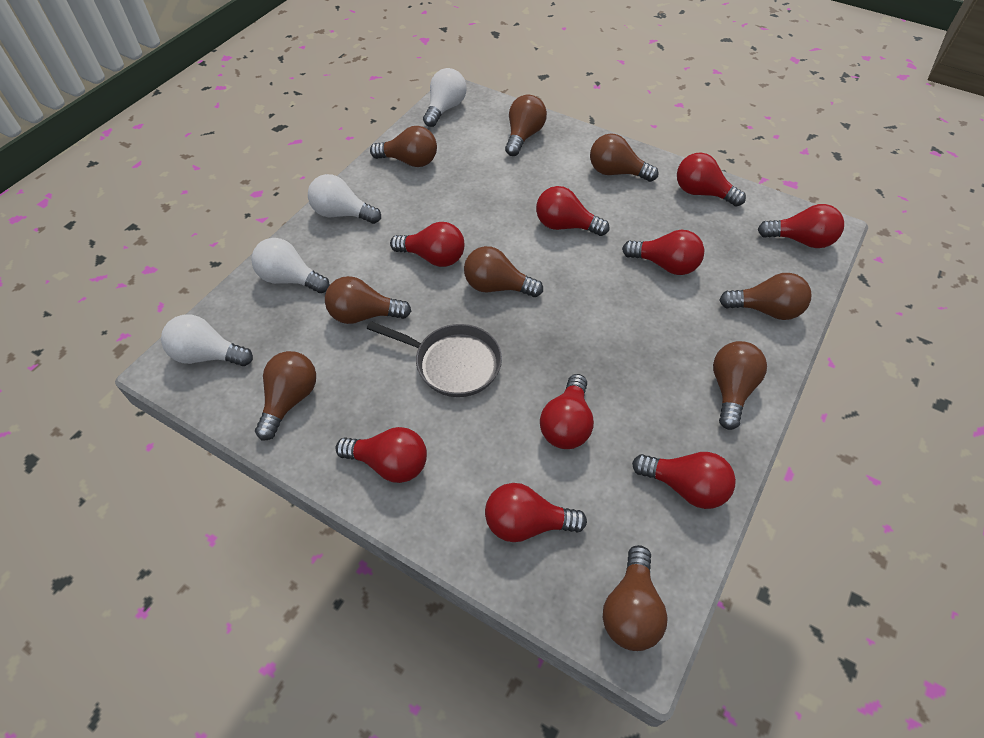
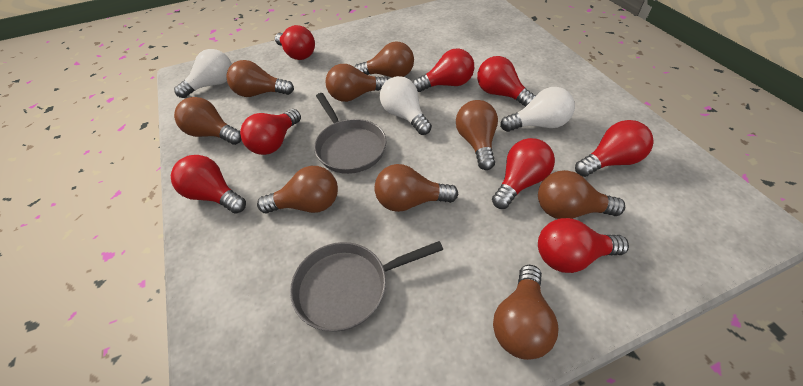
grey pan: 1 -> 2
red light bulb: 9 -> 8
white light bulb: 4 -> 3

